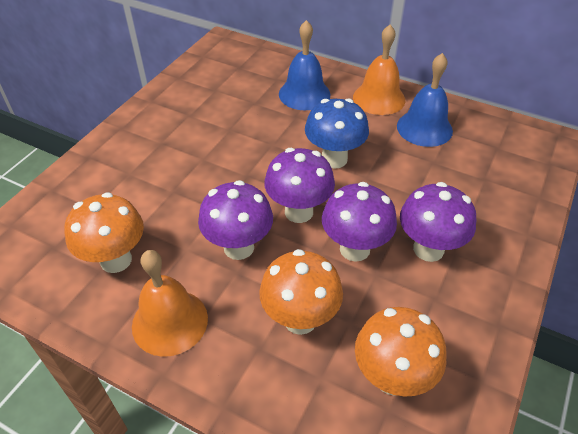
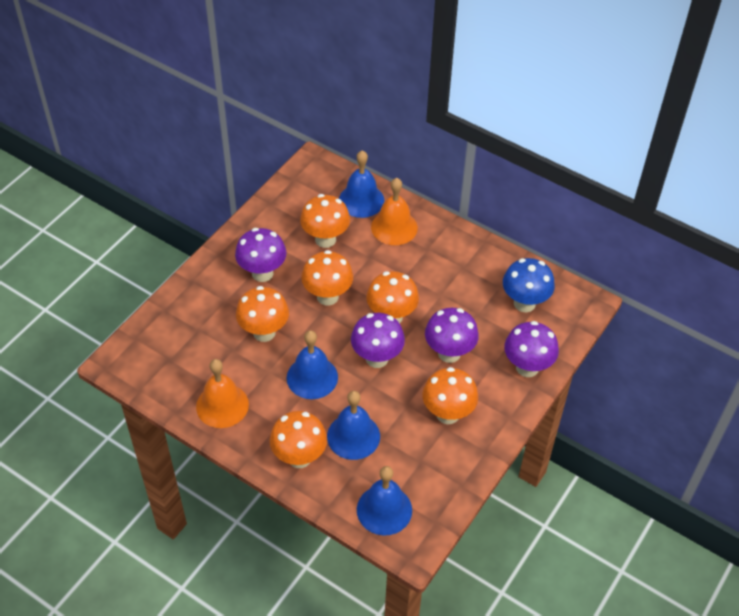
blue bell: 2 -> 4
orange mushroom: 3 -> 6

